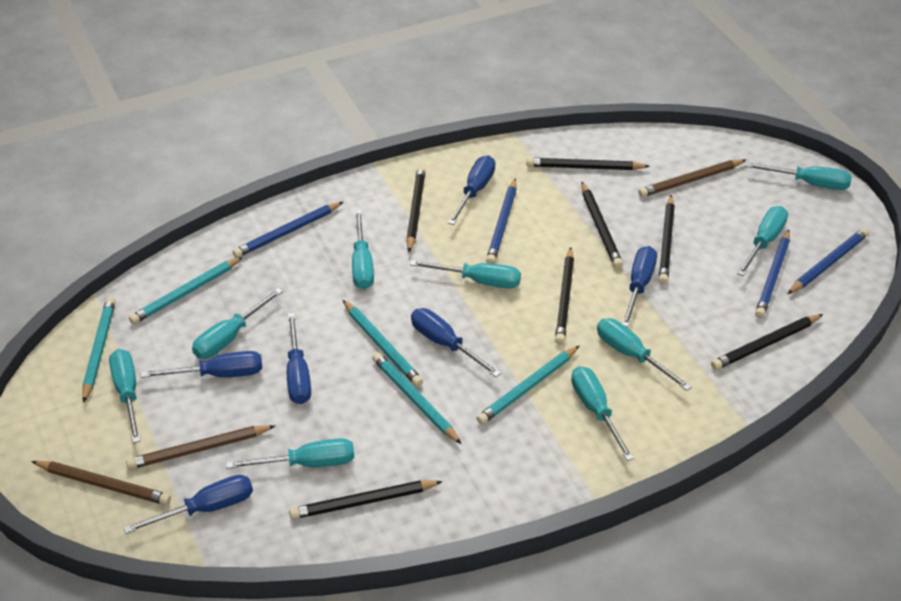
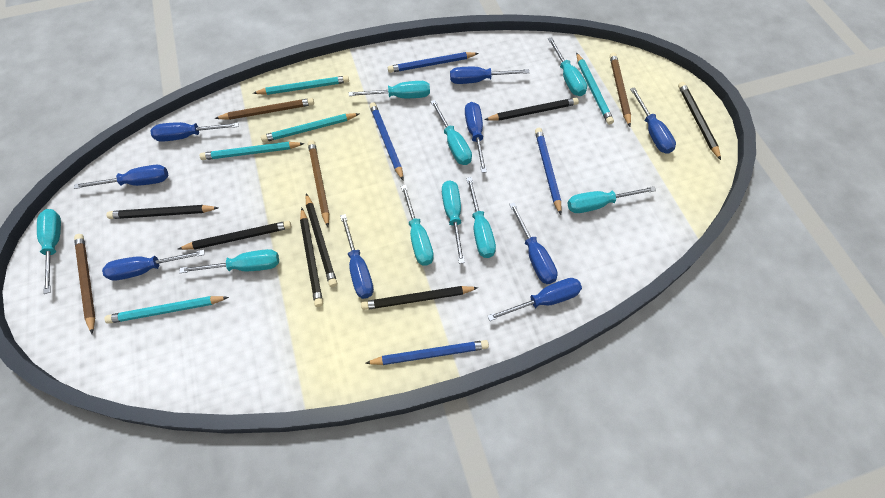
blue screwdriver: 6 -> 9
brown pencil: 3 -> 4

